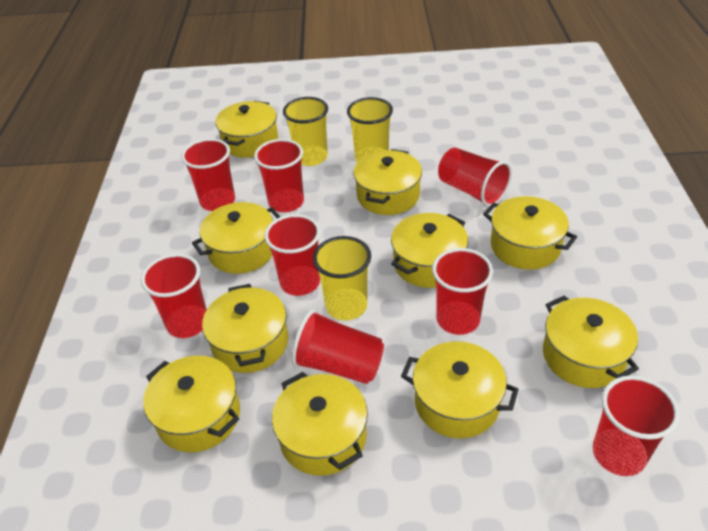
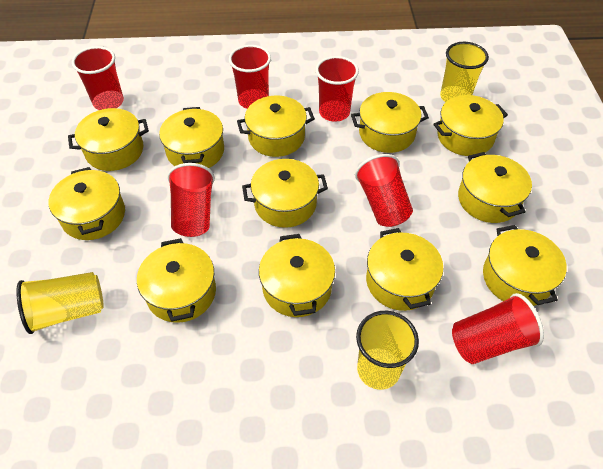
red cup: 8 -> 6
yellow pot: 10 -> 12

